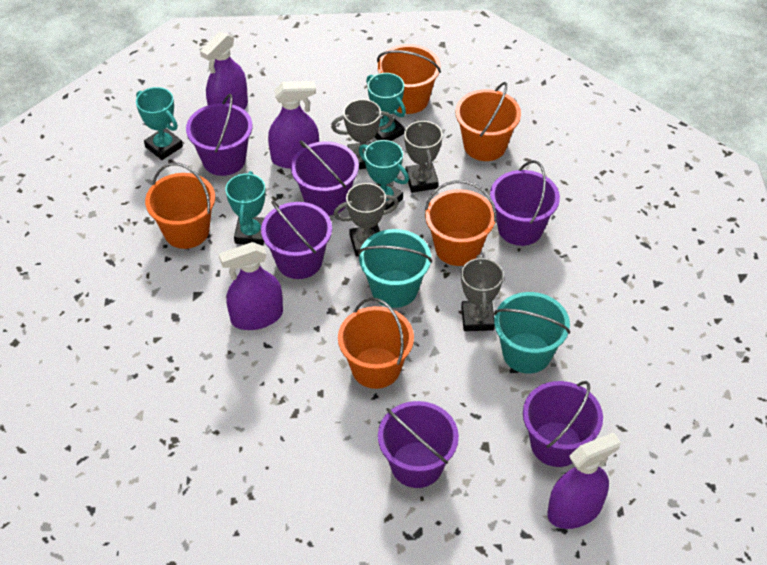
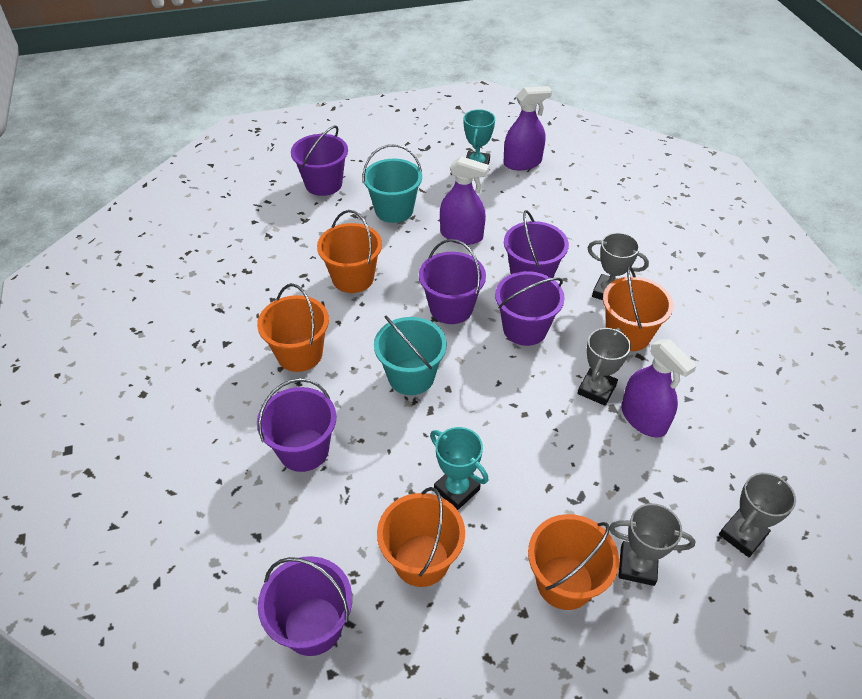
purple spray bottle: 4 -> 3
turquoise trophy: 4 -> 2

